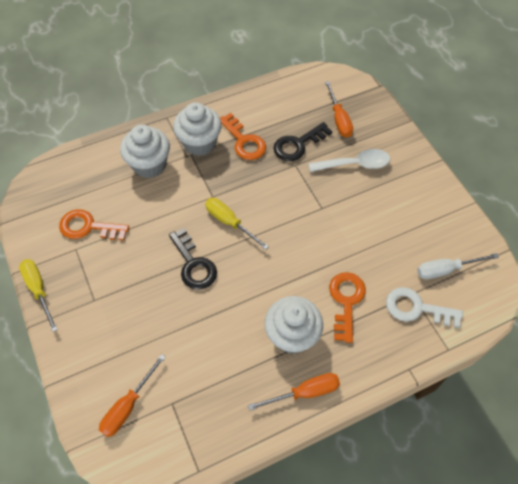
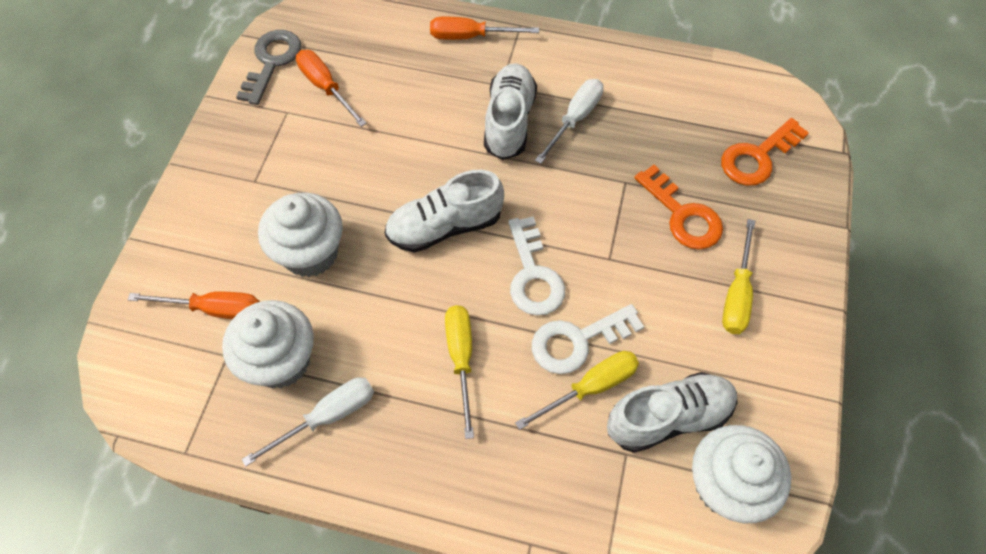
black key: 2 -> 0
grey key: 0 -> 1
orange key: 3 -> 2
white key: 1 -> 2
white screwdriver: 1 -> 2
white shoe: 0 -> 3
white spoon: 1 -> 0
yellow screwdriver: 2 -> 3

